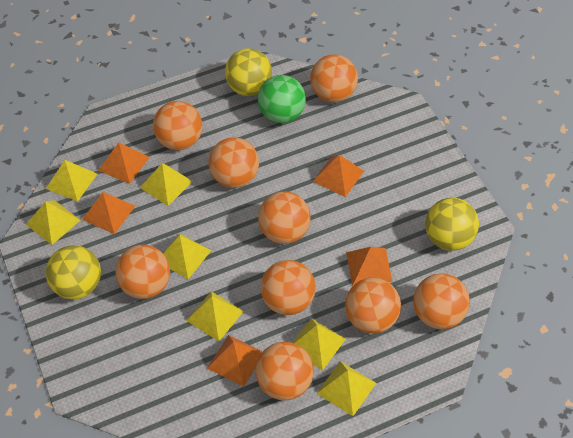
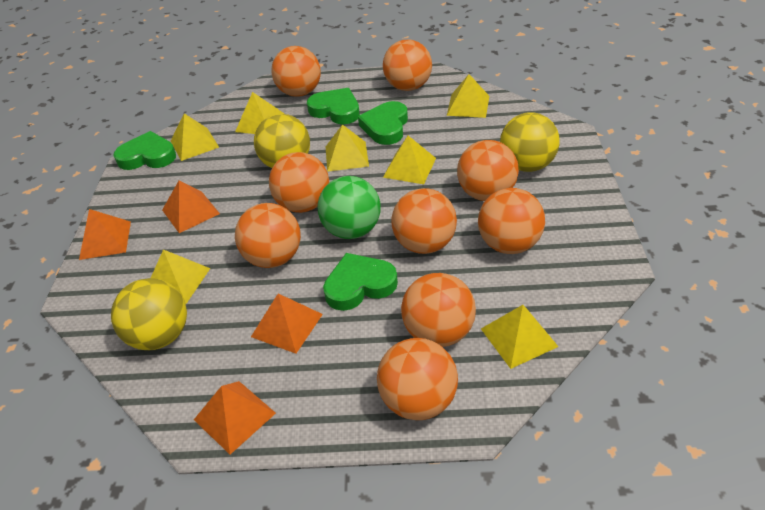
green heart: 0 -> 4
orange pyramid: 5 -> 4

